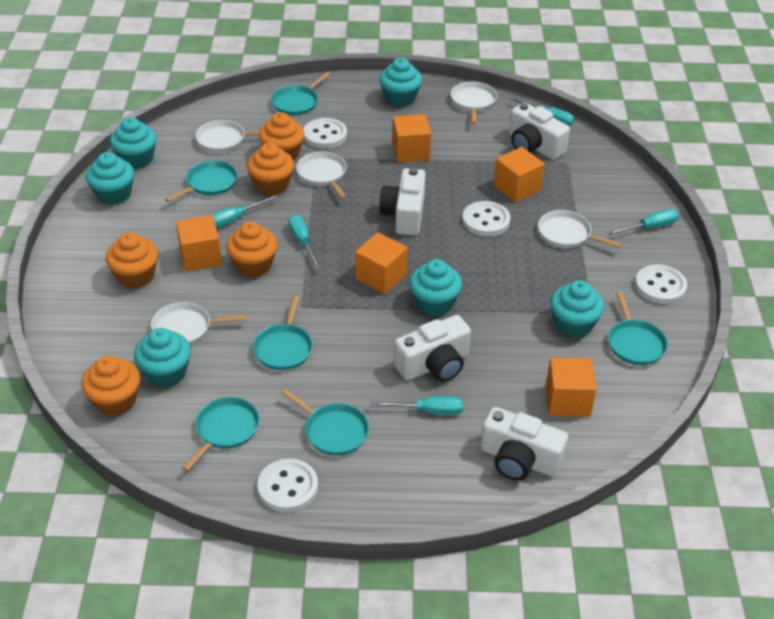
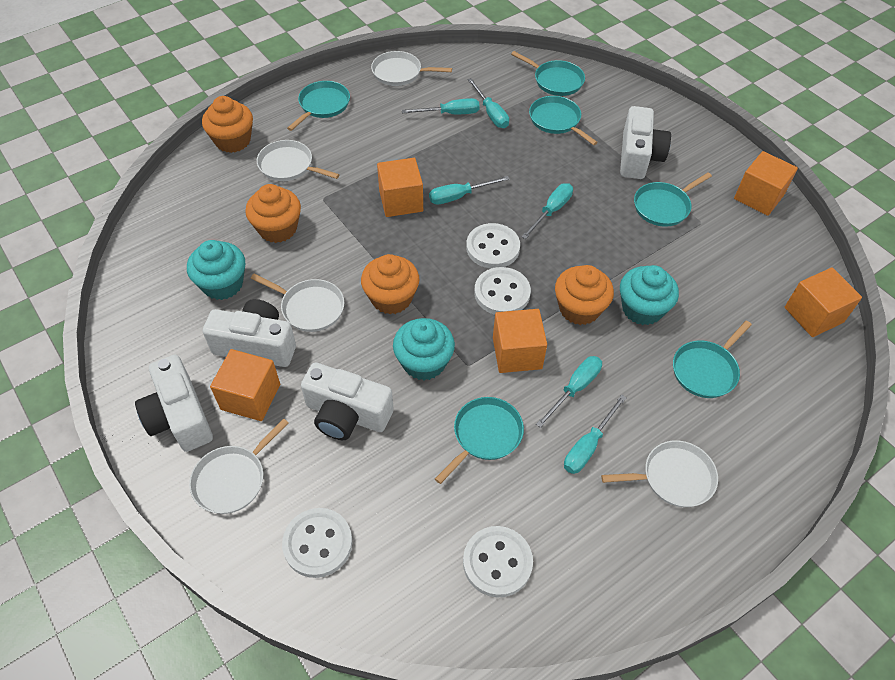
orange cupcake: 5 -> 4
turquoise cupcake: 6 -> 3
turquoise screwdriver: 5 -> 6

